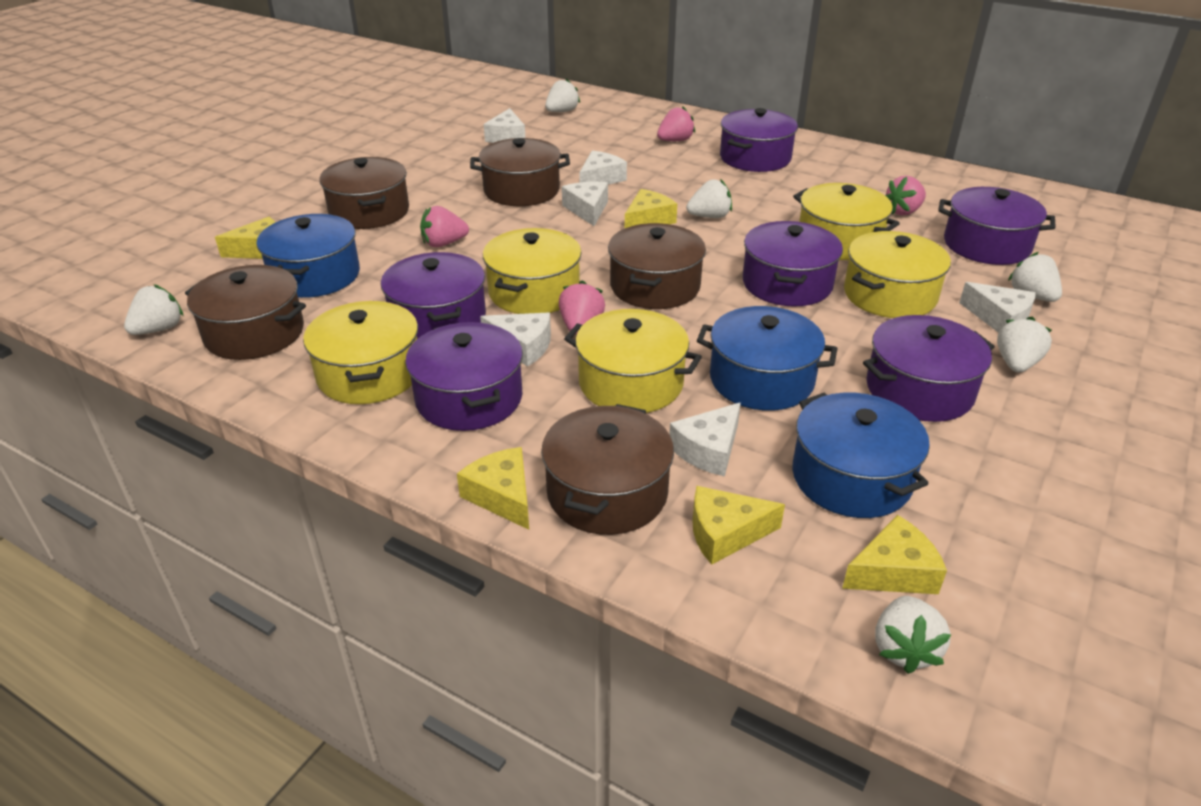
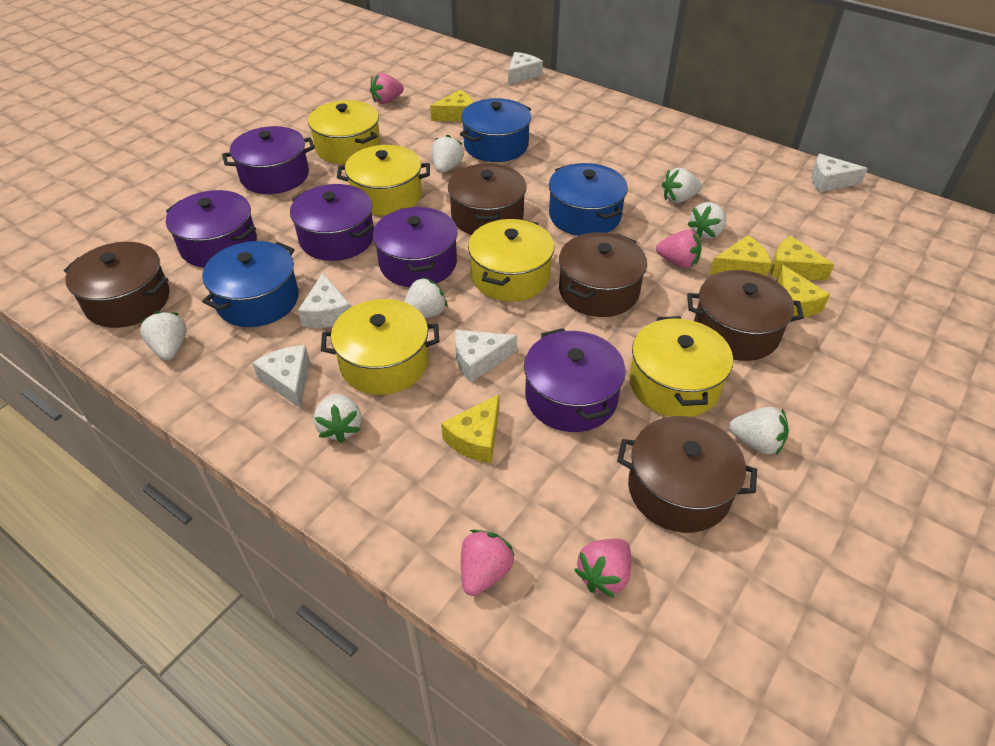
purple pot: 6 -> 5
white cheese: 6 -> 5
white strawberry: 6 -> 7

